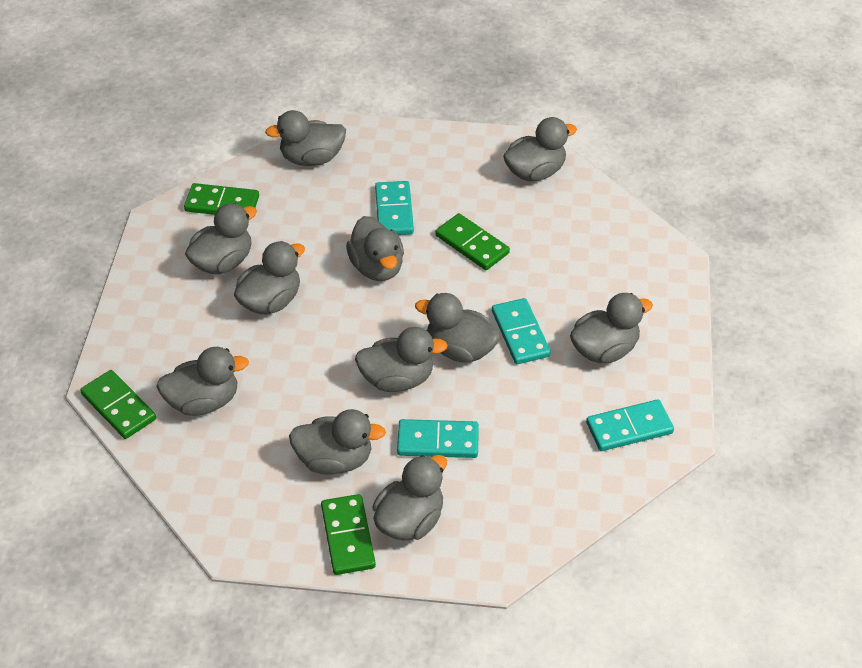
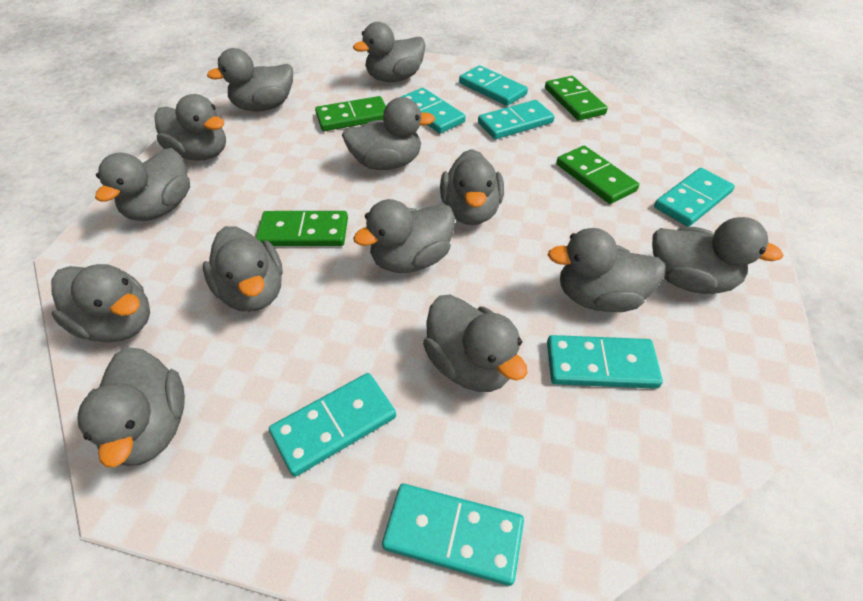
grey duck: 11 -> 13
turquoise domino: 4 -> 7

